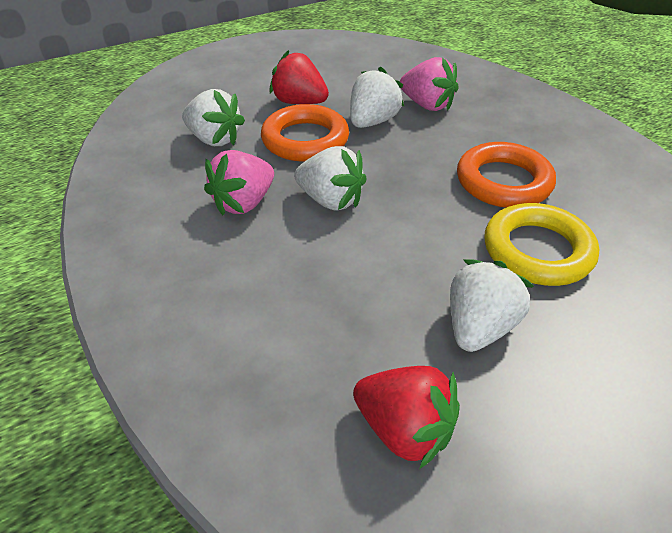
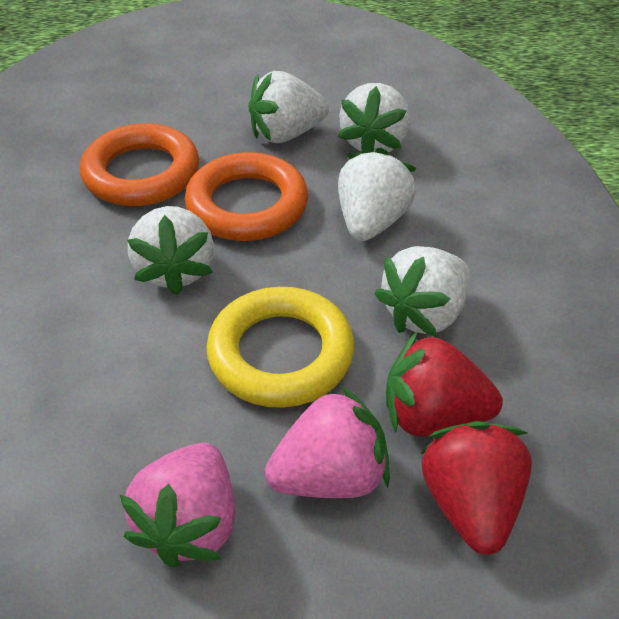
white strawberry: 4 -> 5

